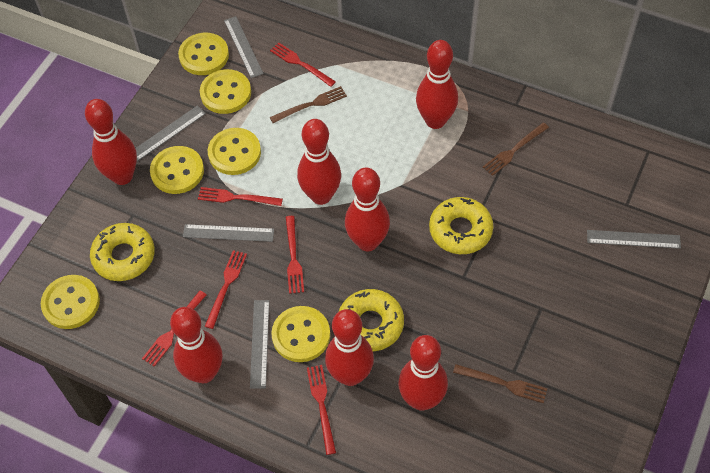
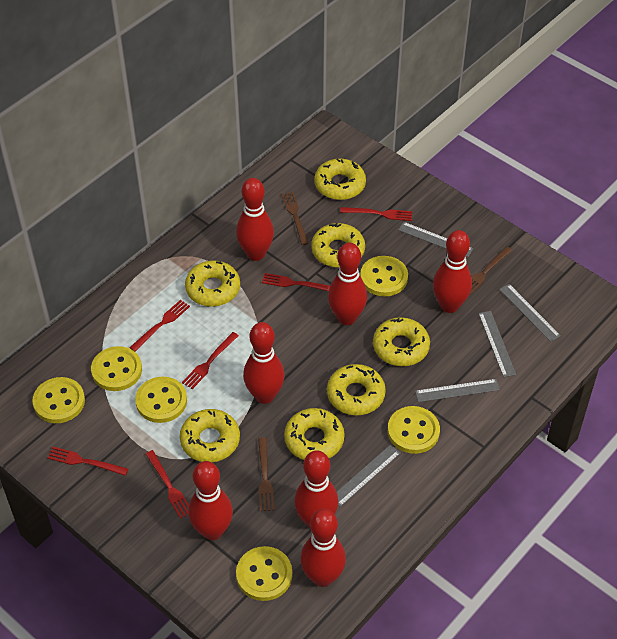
yellow donut: 3 -> 7

